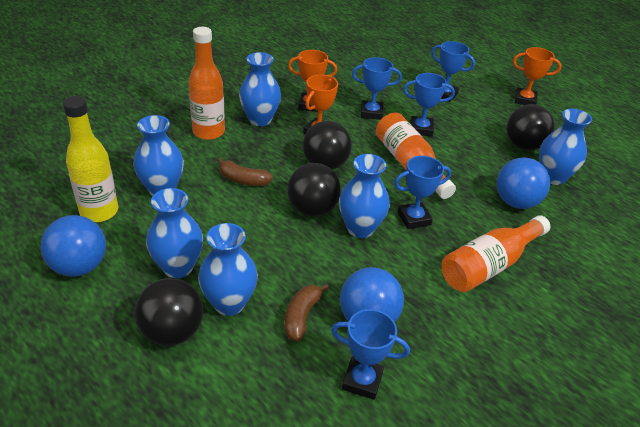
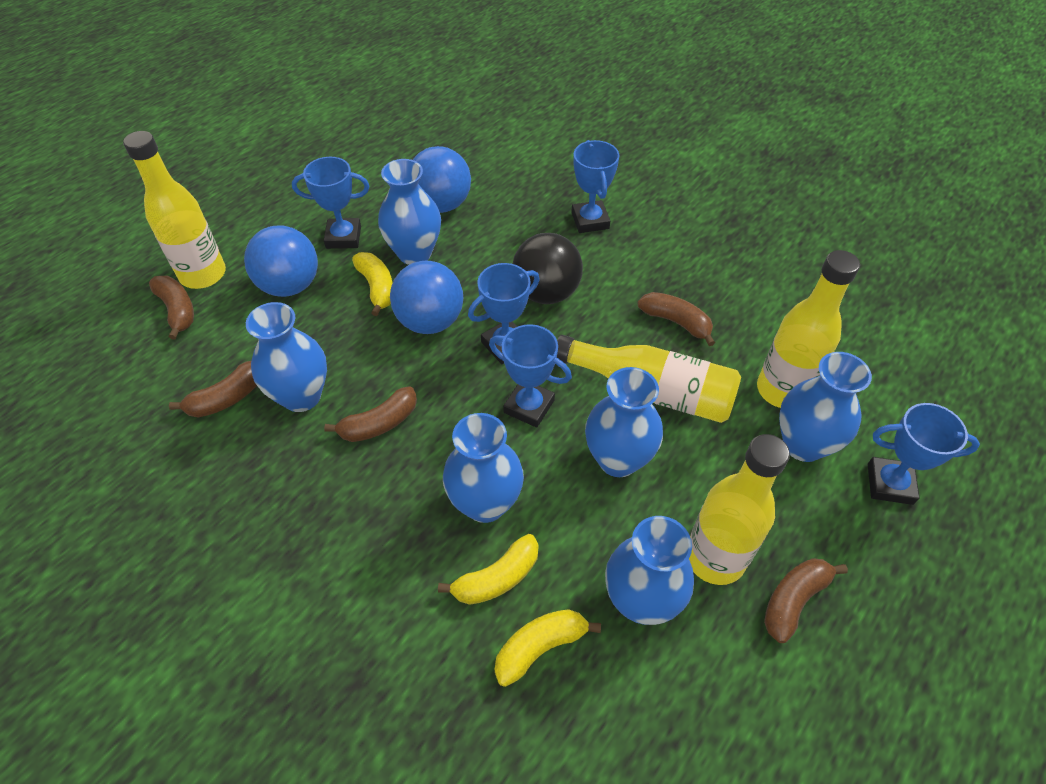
black ball: 4 -> 1
brown banana: 2 -> 5
orange bottle: 3 -> 0
orange trophy: 3 -> 0
yellow banana: 0 -> 3
yellow bottle: 1 -> 4

